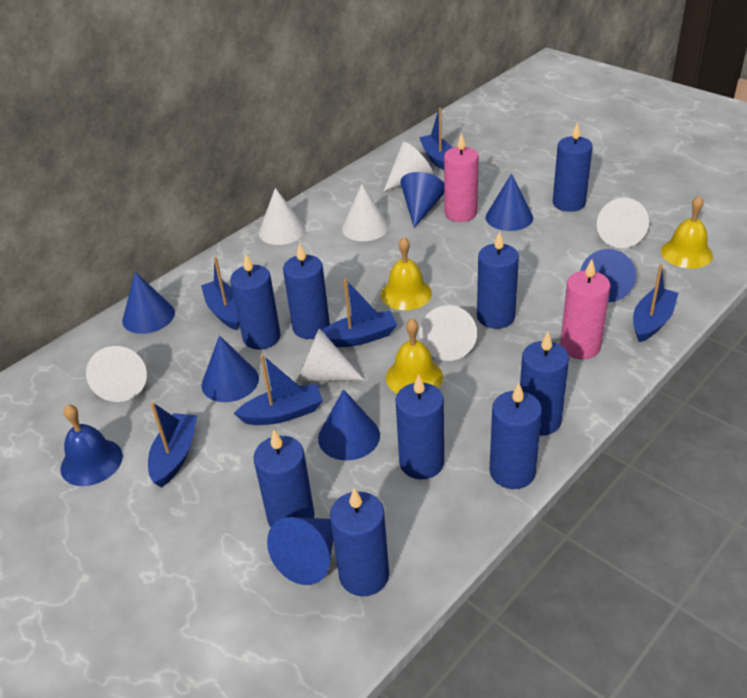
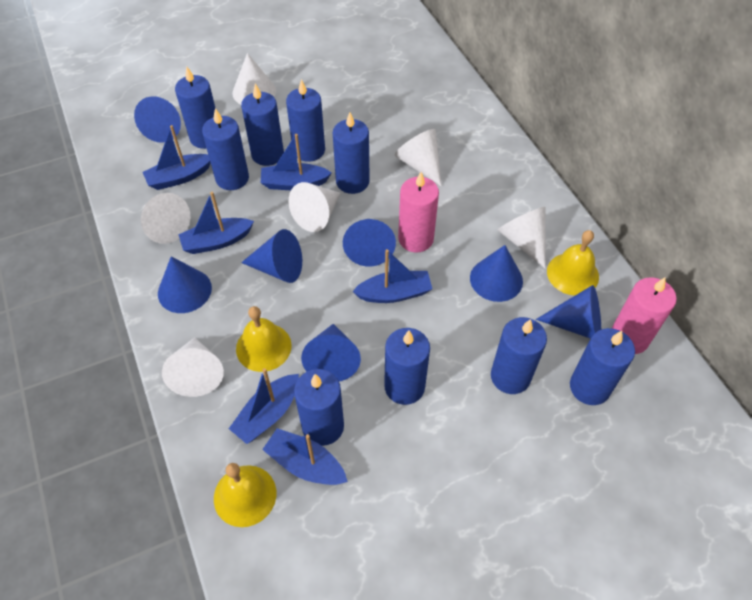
blue bell: 1 -> 0
white cone: 7 -> 6

